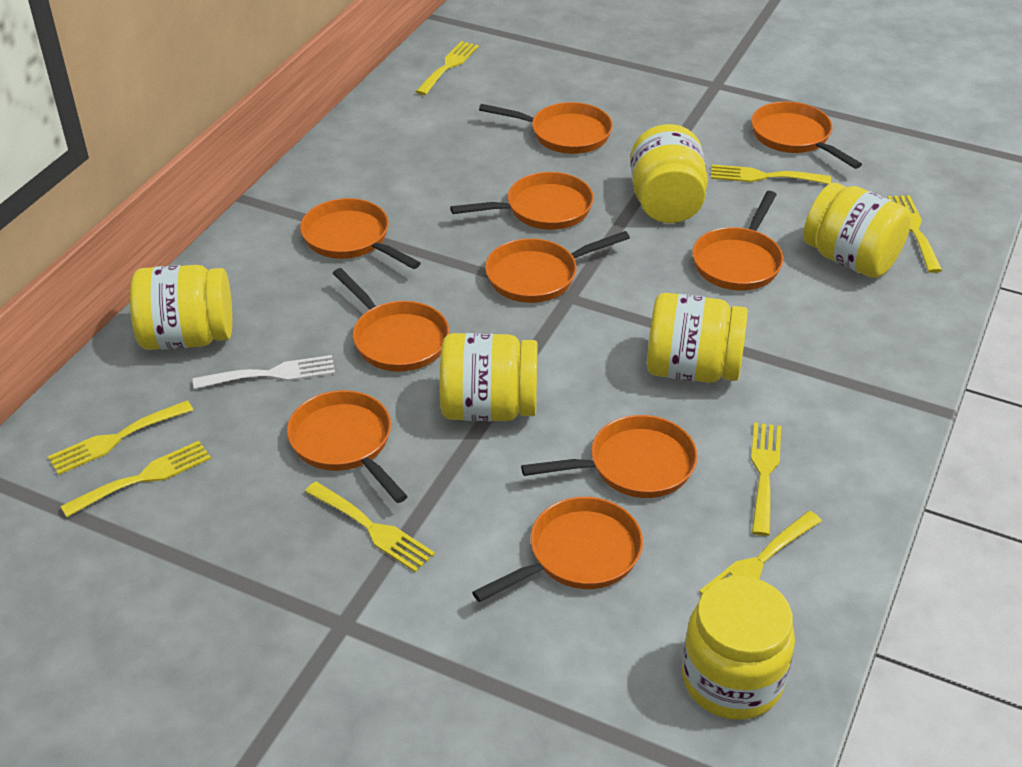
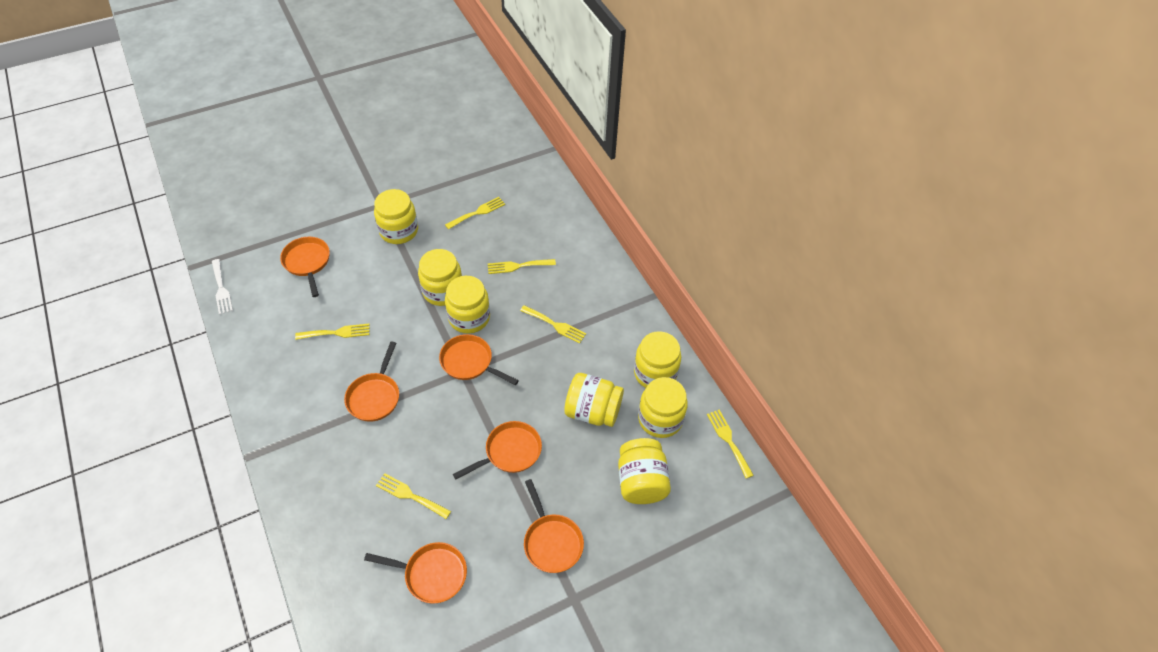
orange pan: 10 -> 6
yellow fork: 8 -> 6
yellow jar: 6 -> 7

